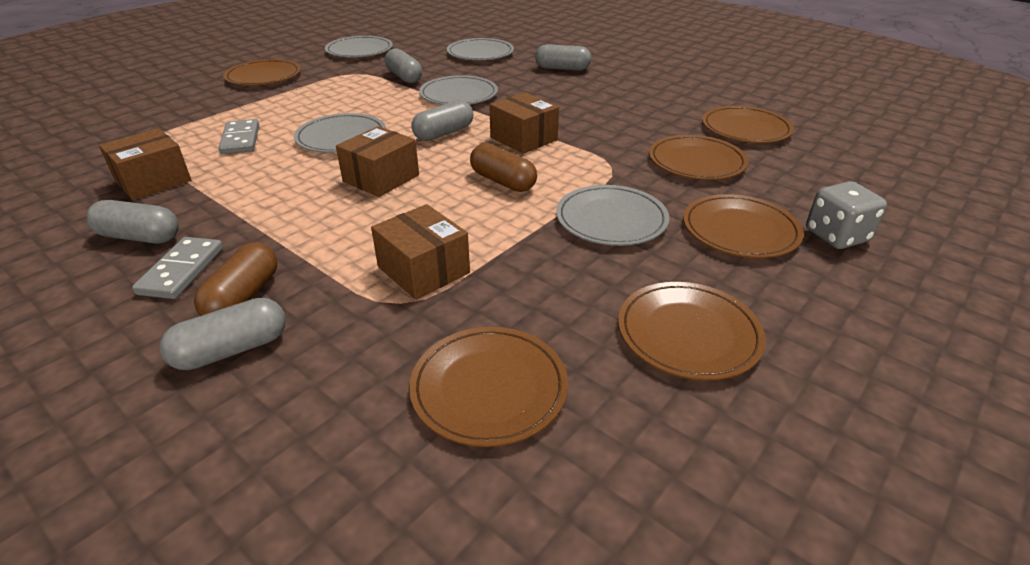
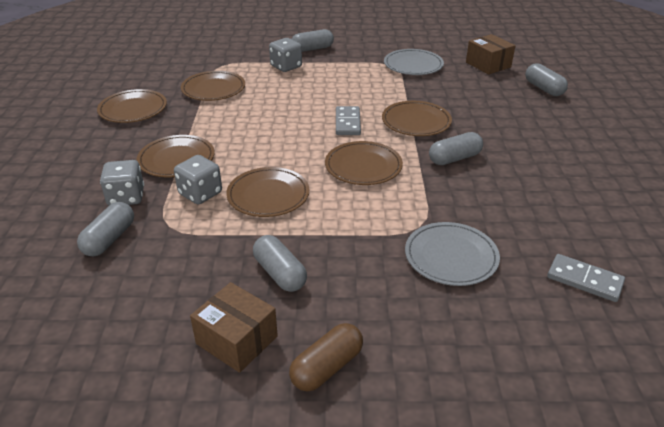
brown box: 4 -> 2
brown capsule: 2 -> 1
grey dice: 1 -> 3
grey plate: 5 -> 2

